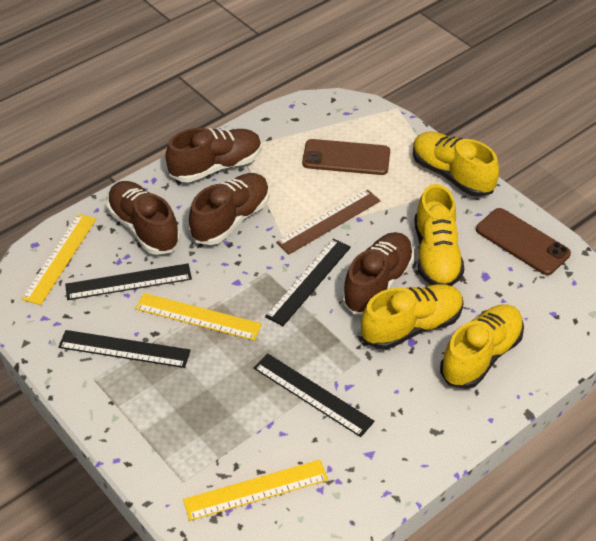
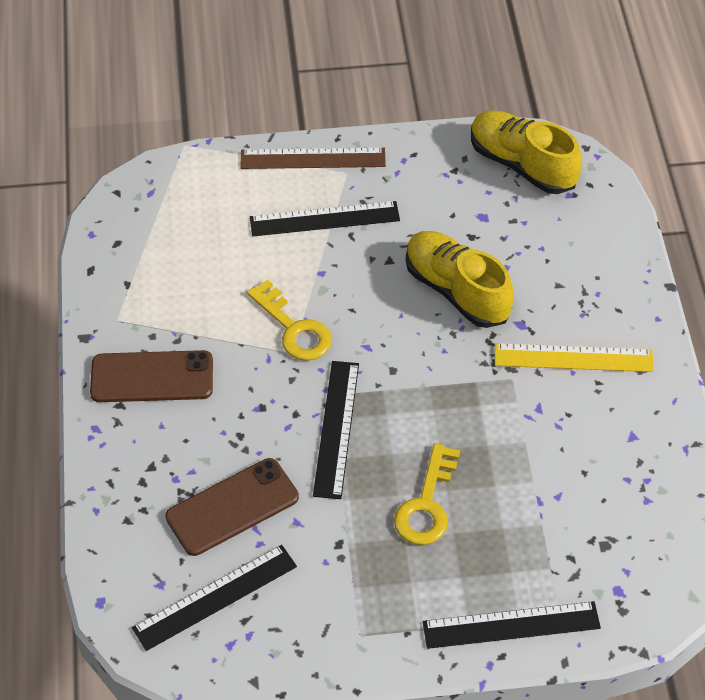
brown shoe: 4 -> 0
yellow key: 0 -> 2
yellow ruler: 3 -> 1
yellow shoe: 4 -> 2

